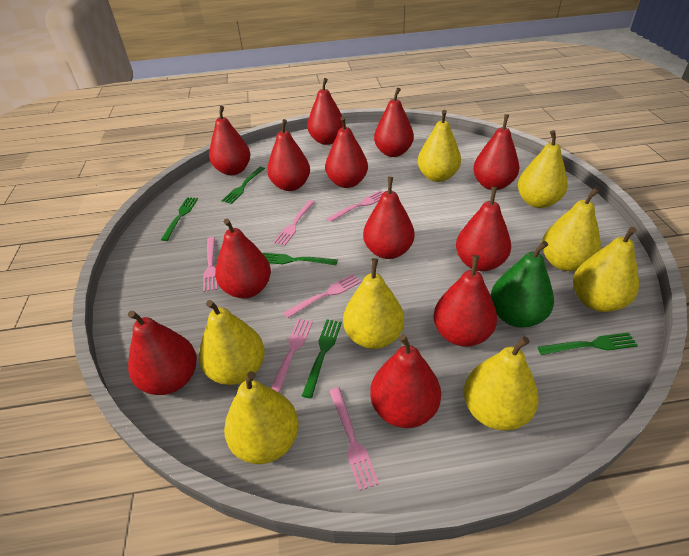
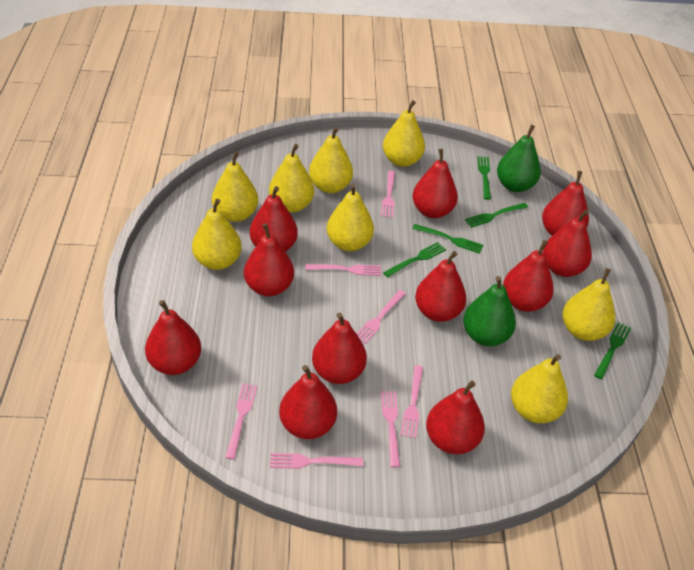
green pear: 1 -> 2
pink fork: 6 -> 7
red pear: 12 -> 11

